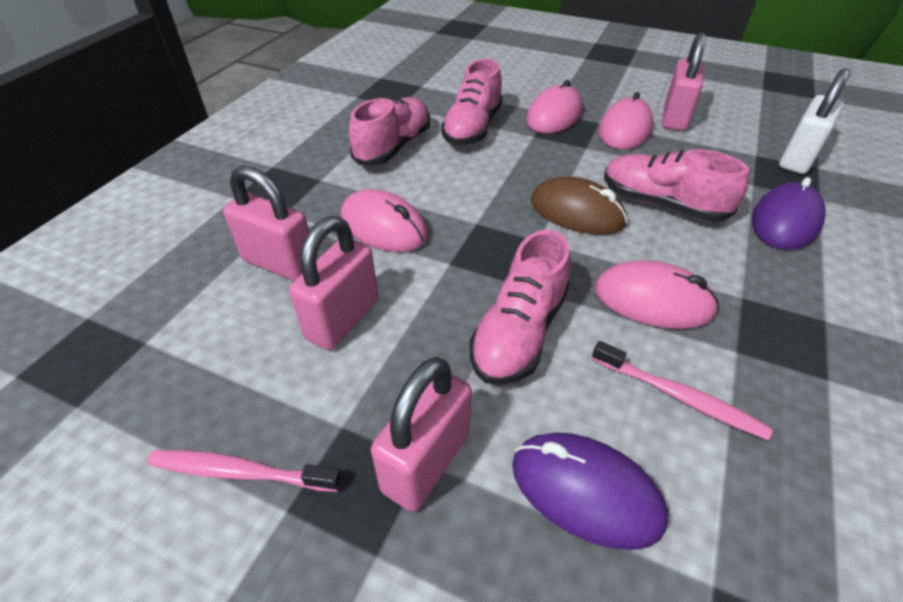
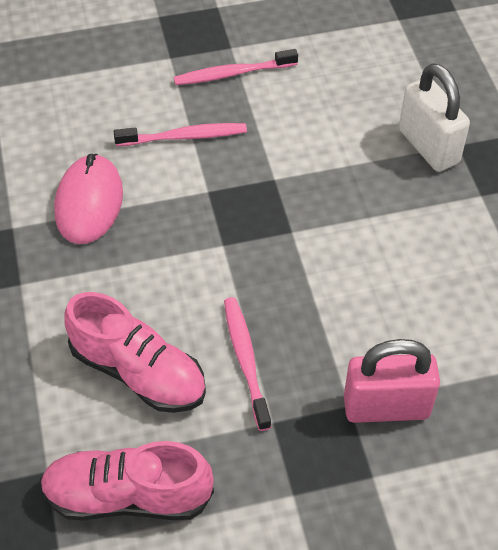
brown mouse: 1 -> 0
pink mouse: 4 -> 1
pink padlock: 4 -> 1
pink shoe: 4 -> 2
pink toothbrush: 2 -> 3
purple mouse: 2 -> 0

